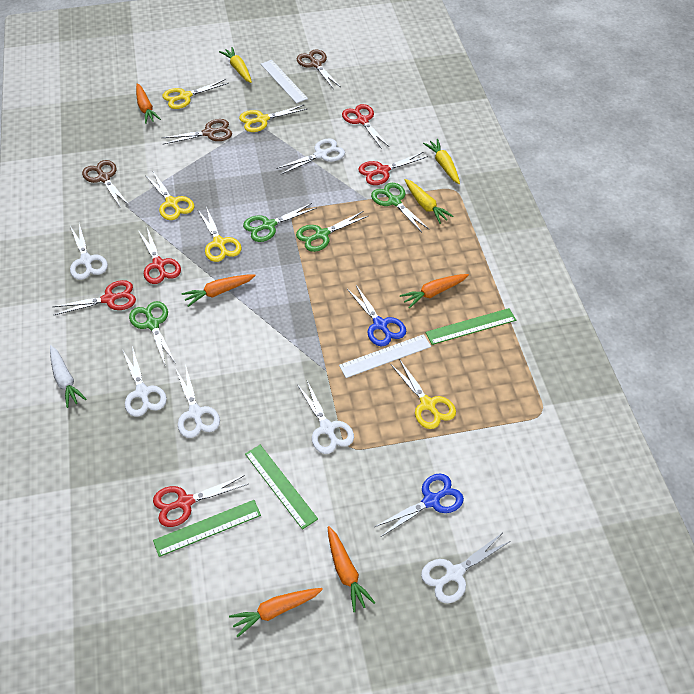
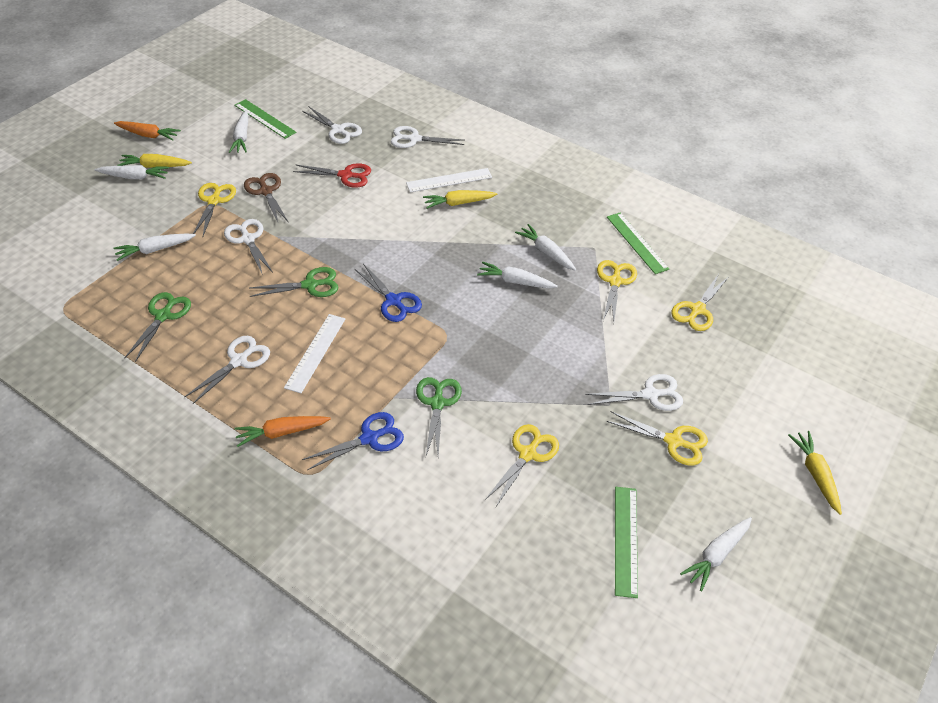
brown scissors: 3 -> 1
green scissors: 4 -> 3
orange carrot: 5 -> 2
red scissors: 5 -> 1
white carrot: 1 -> 6
white scissors: 6 -> 5

